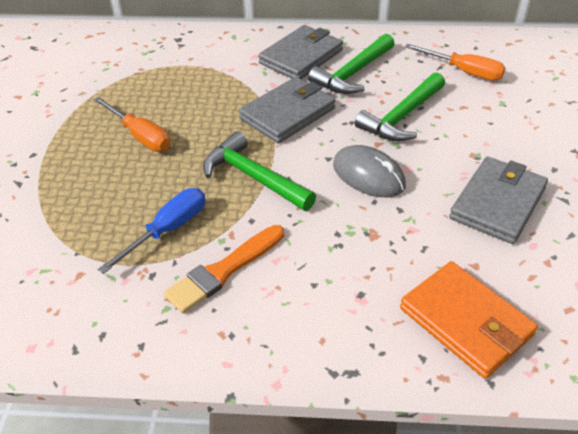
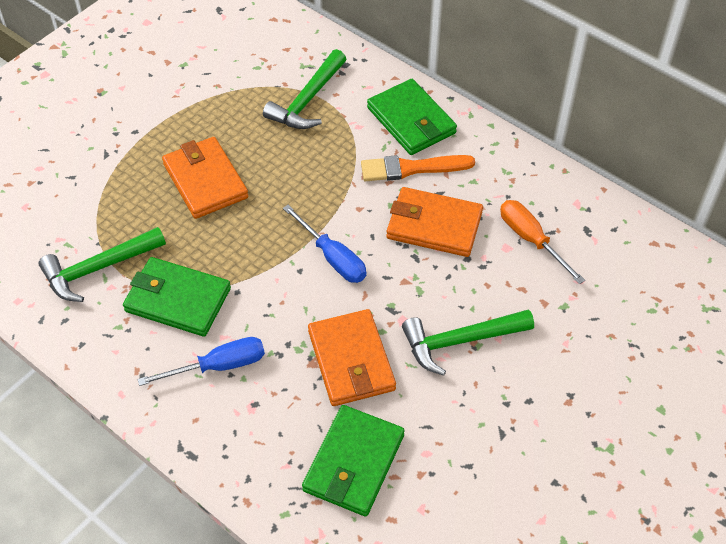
blue screwdriver: 1 -> 2
green wallet: 0 -> 3
grey mouse: 1 -> 0
grey wallet: 3 -> 0
orange screwdriver: 2 -> 1
orange wallet: 1 -> 3

